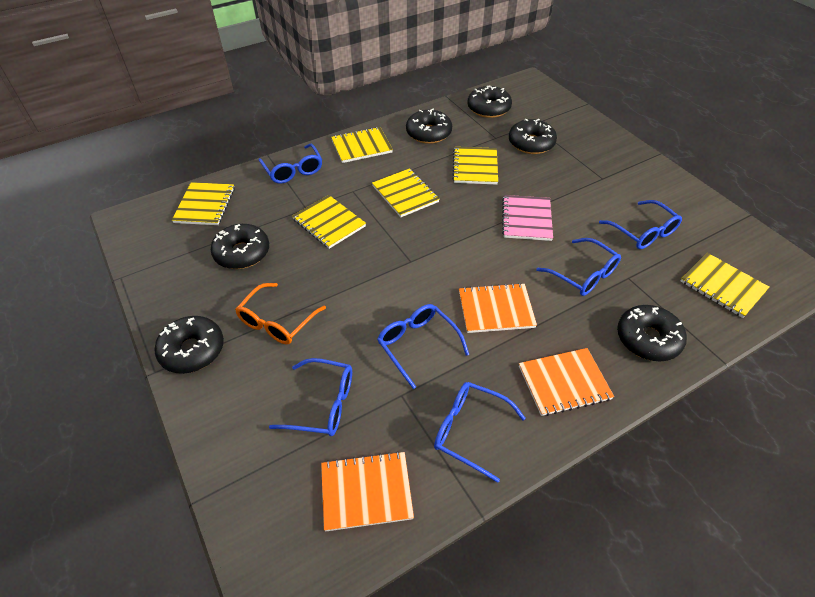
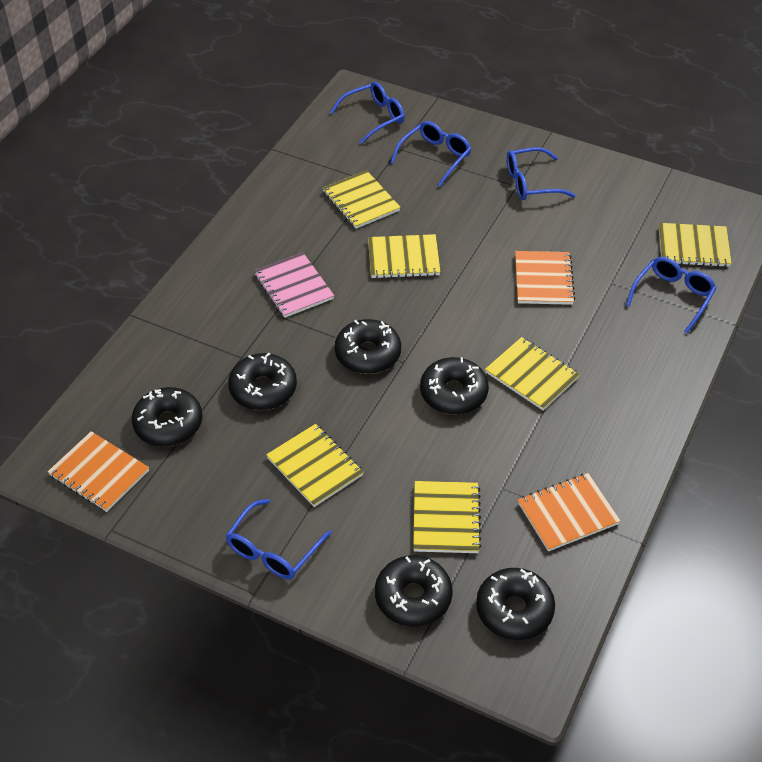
blue glasses: 6 -> 5
orange glasses: 1 -> 0

